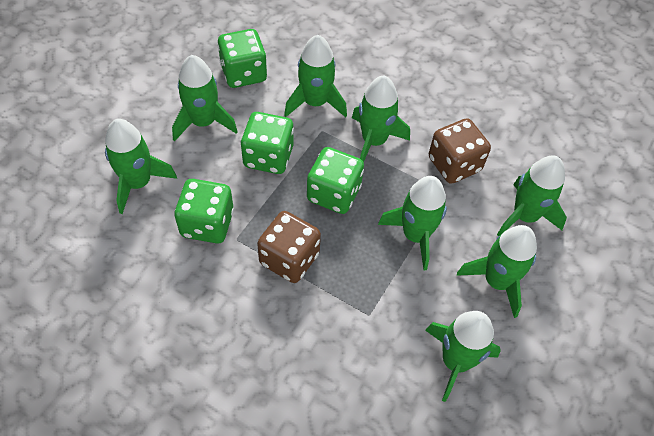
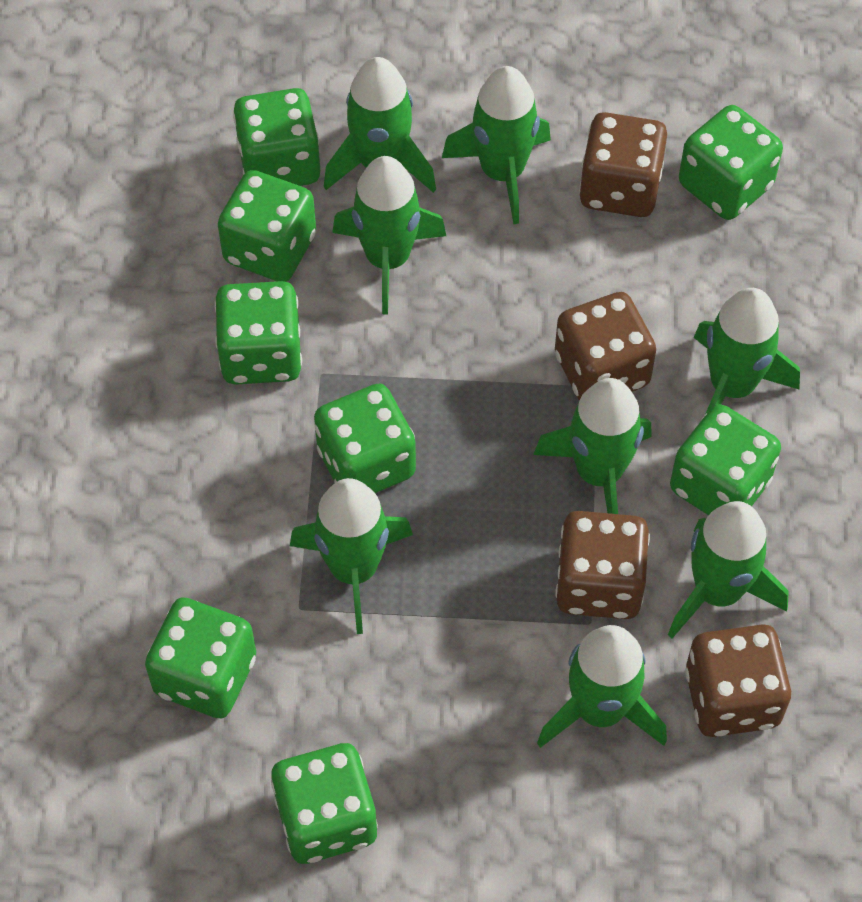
brown dice: 2 -> 4
green dice: 4 -> 8

